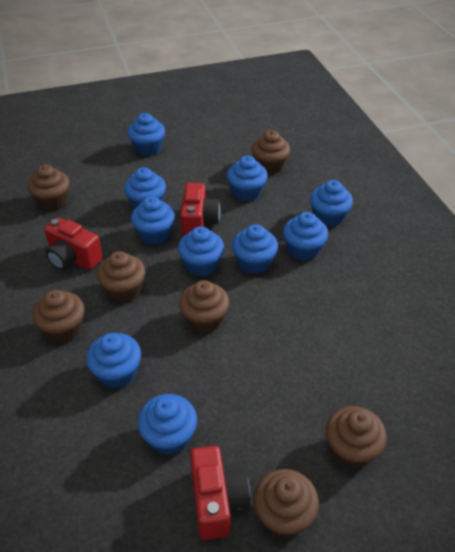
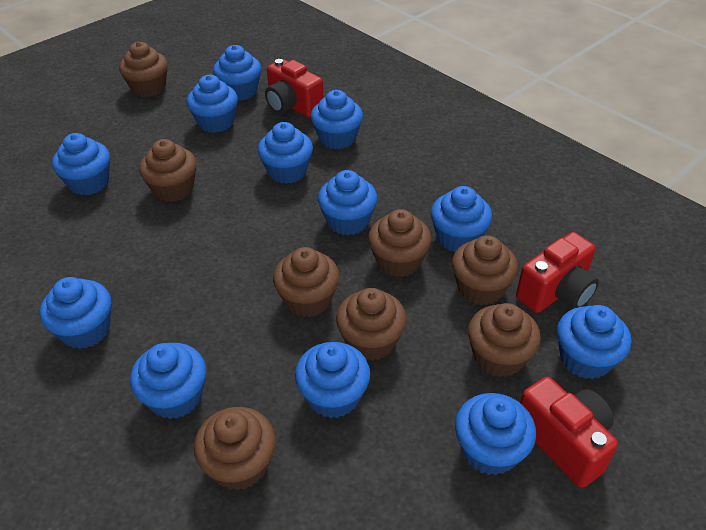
blue cupcake: 10 -> 12
brown cupcake: 7 -> 8

